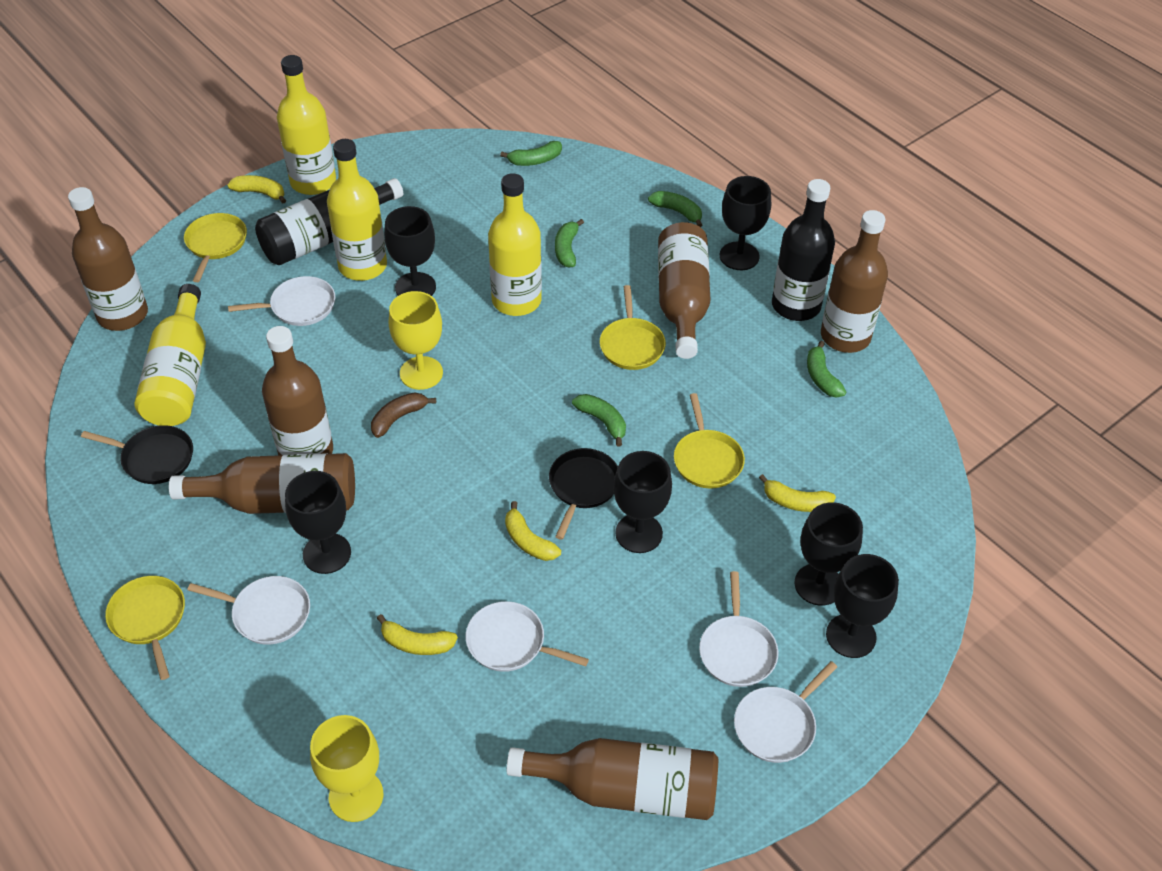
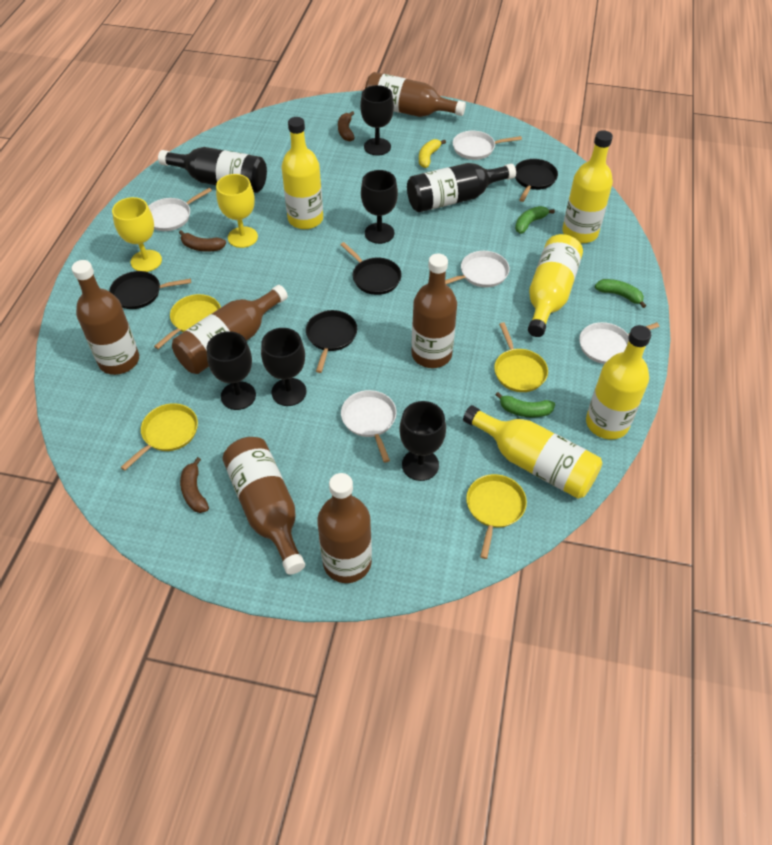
black goblet: 6 -> 5
black pan: 2 -> 4
brown banana: 1 -> 3
green banana: 5 -> 3
yellow banana: 4 -> 1
yellow bottle: 4 -> 5

